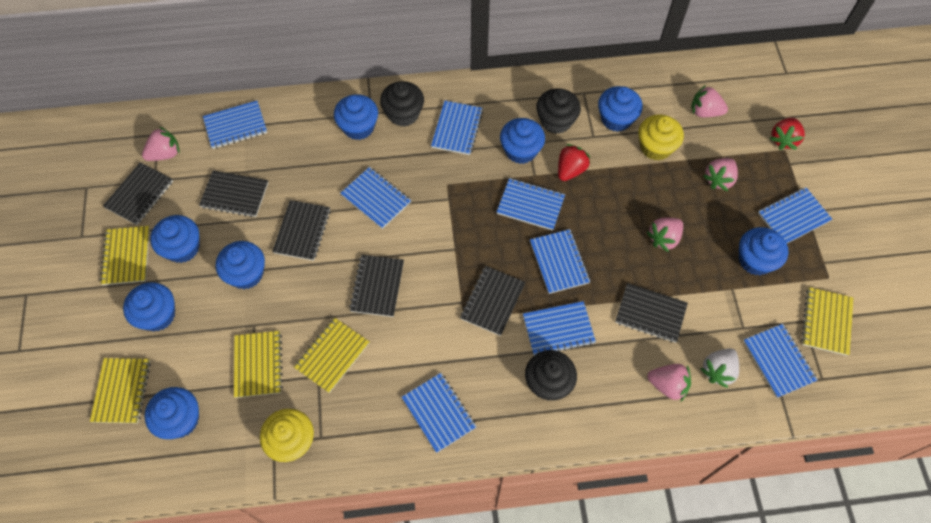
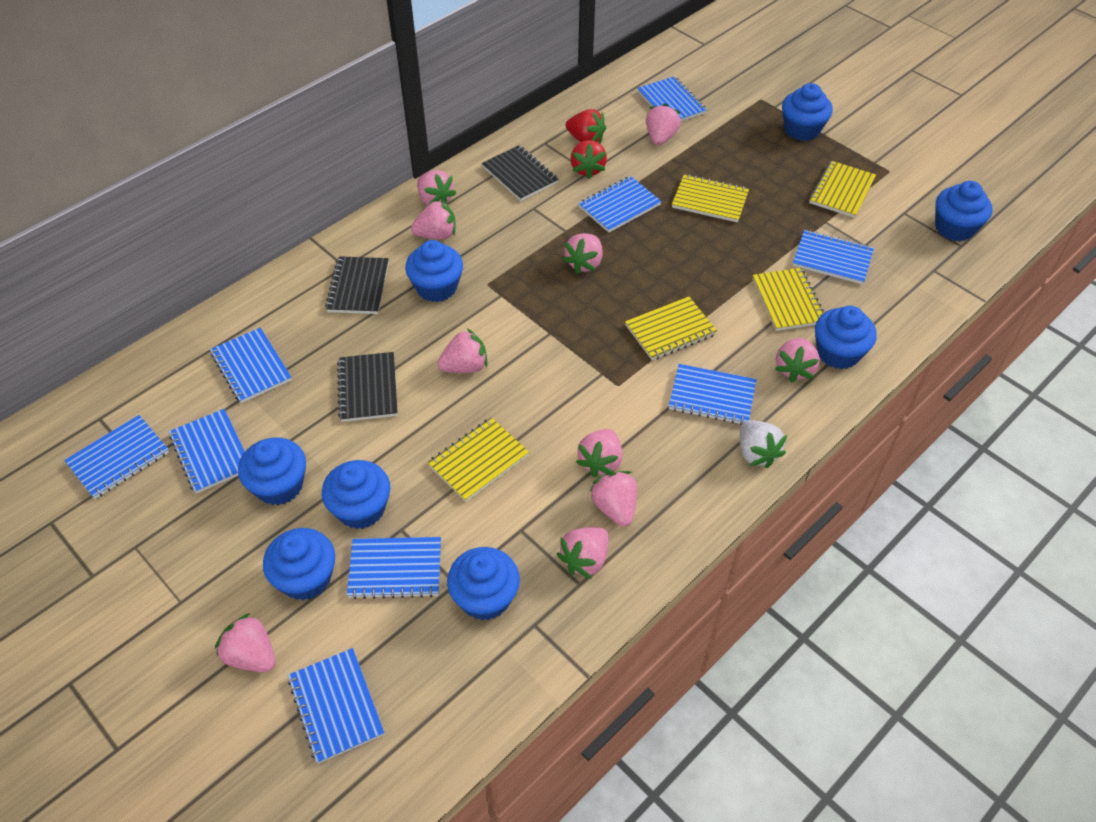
black cupcake: 3 -> 0
black notebook: 6 -> 3
pink strawberry: 5 -> 10
yellow cupcake: 2 -> 0

